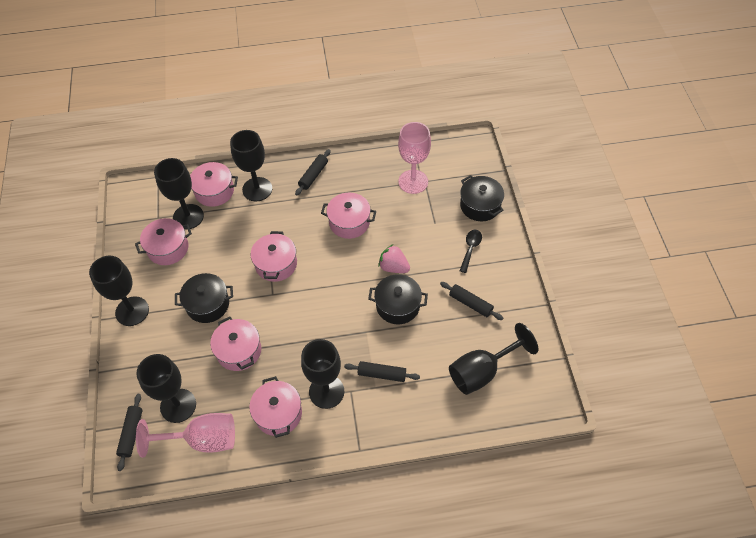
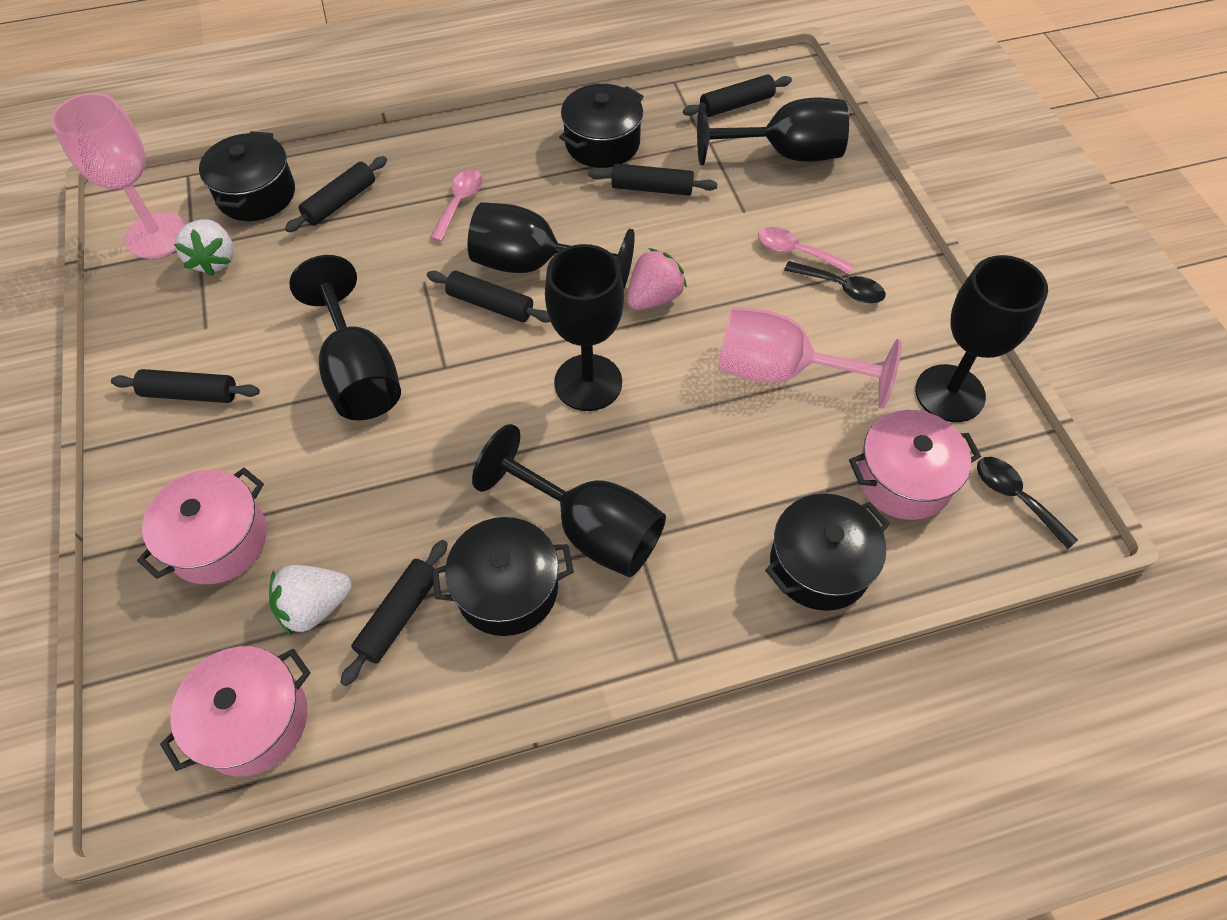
black pot: 3 -> 4
black rolling pin: 4 -> 6
black spoon: 1 -> 2
pink pot: 6 -> 3
pink spoon: 0 -> 2
white strawberry: 0 -> 2

